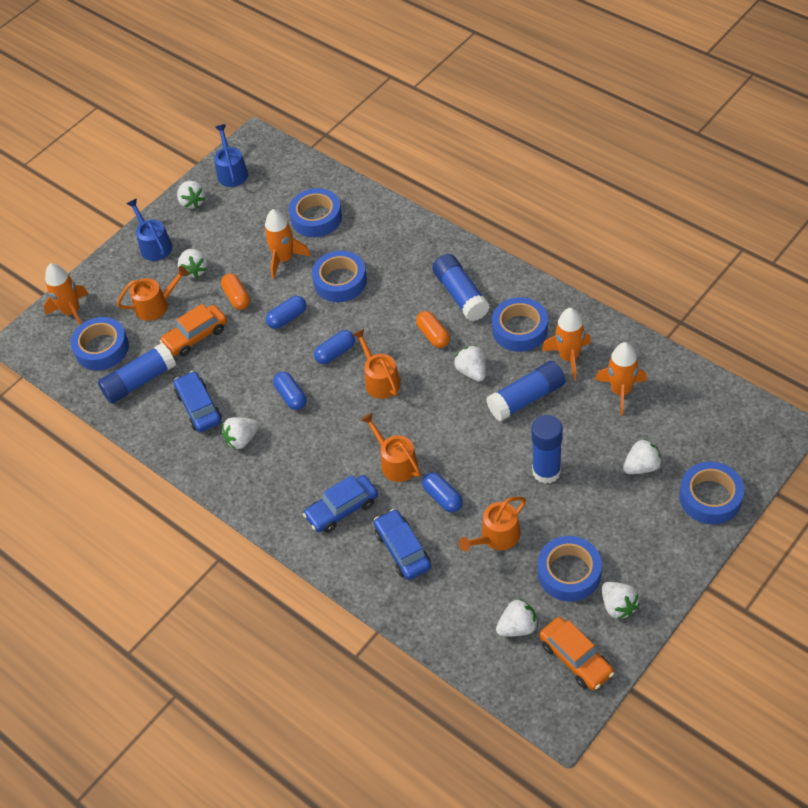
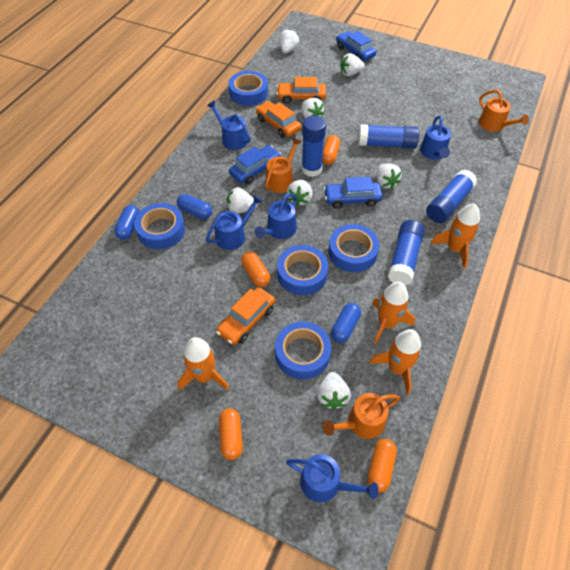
blue capsule: 4 -> 3
blue tape: 6 -> 5
blue watering can: 2 -> 5
orange capsule: 2 -> 4
orange car: 2 -> 3
orange watering can: 4 -> 3

